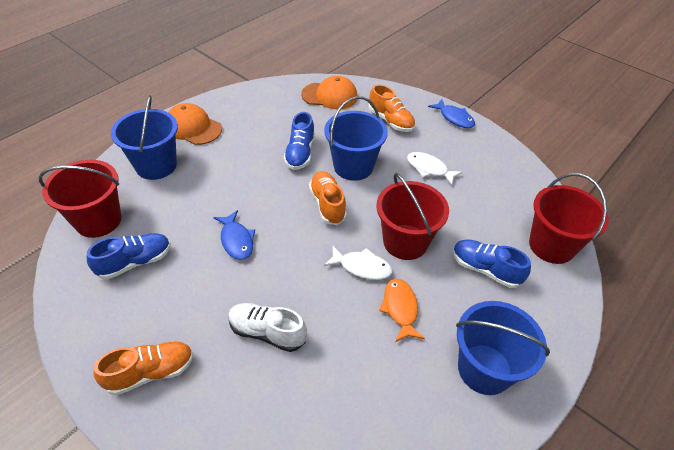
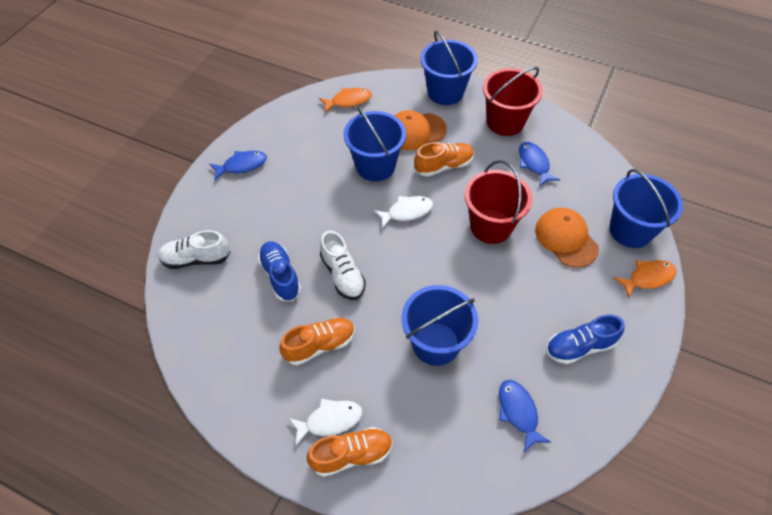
blue bucket: 3 -> 4
blue fish: 2 -> 3
blue shoe: 3 -> 2
orange fish: 1 -> 2
red bucket: 3 -> 2
white shoe: 1 -> 2

